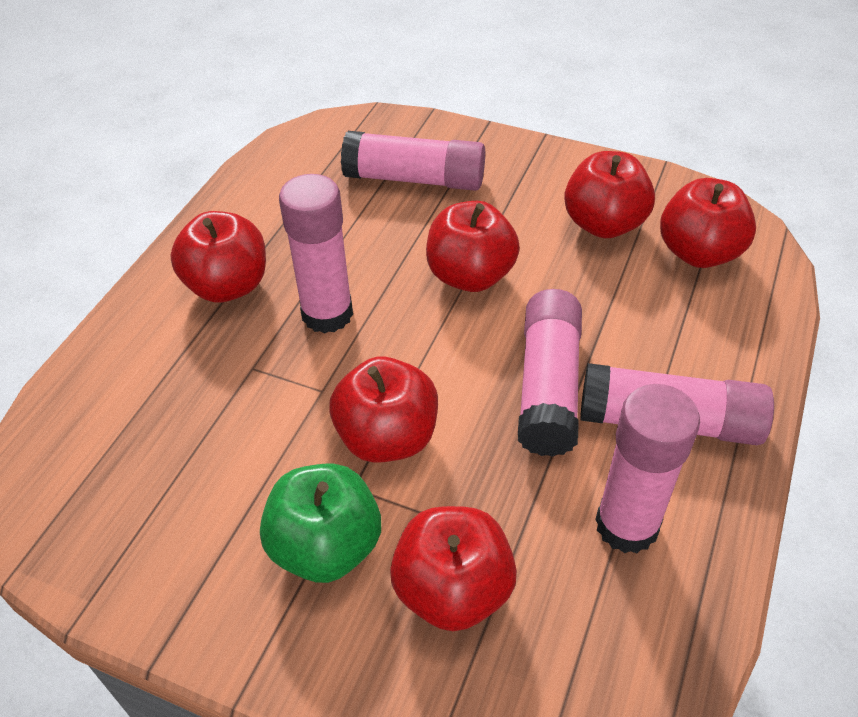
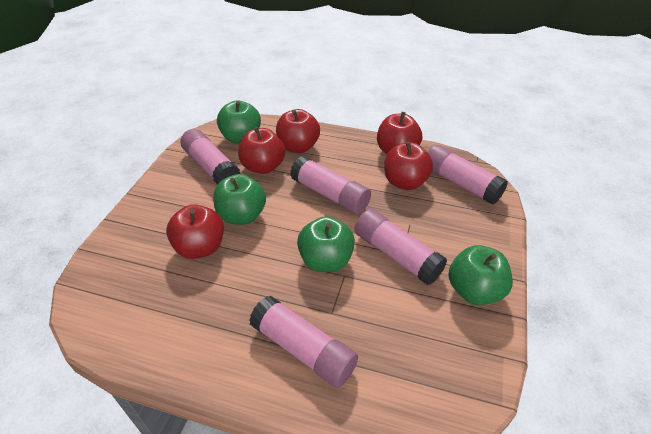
green apple: 1 -> 4
red apple: 6 -> 5

